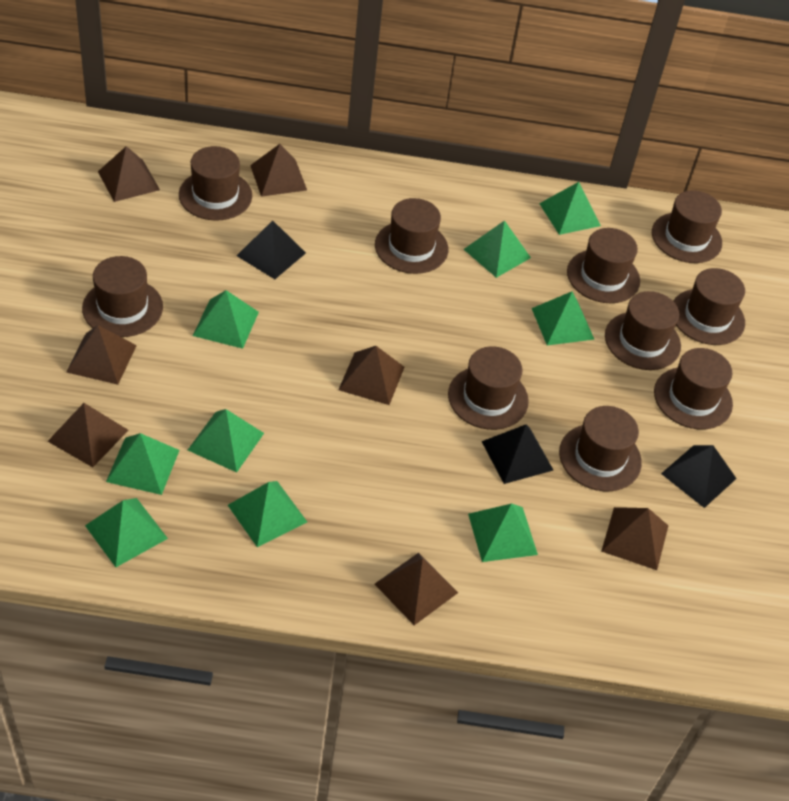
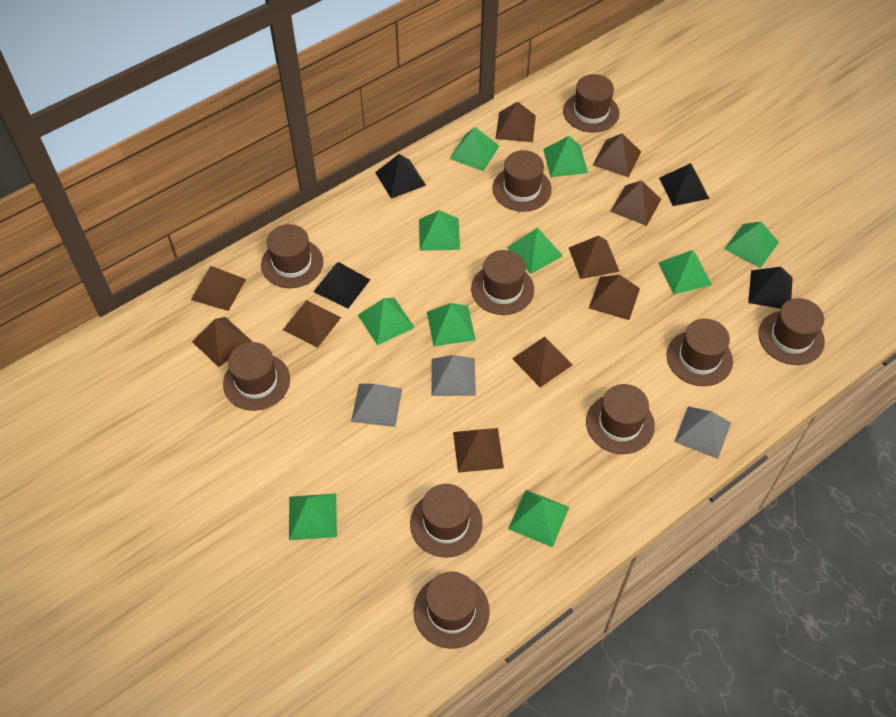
black pyramid: 3 -> 4
brown pyramid: 7 -> 10
green pyramid: 9 -> 10
grey pyramid: 0 -> 3

